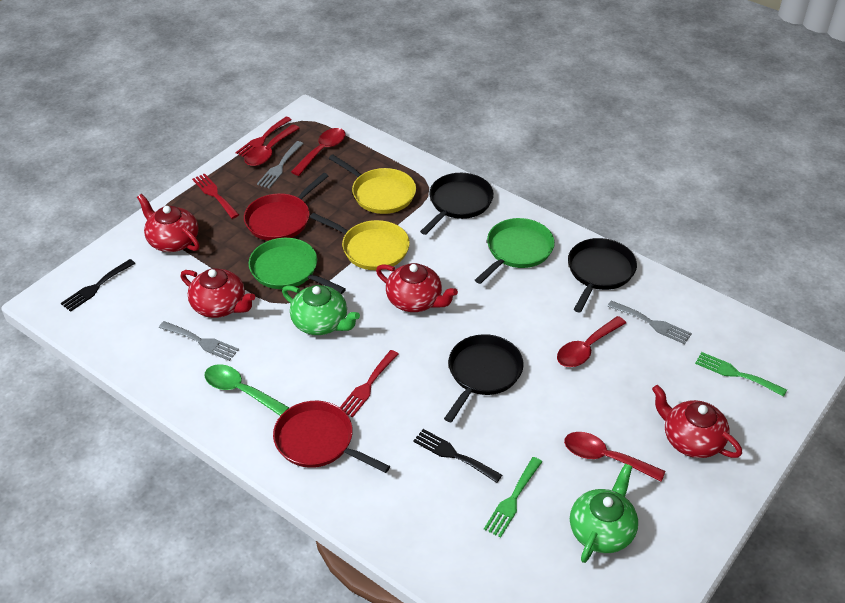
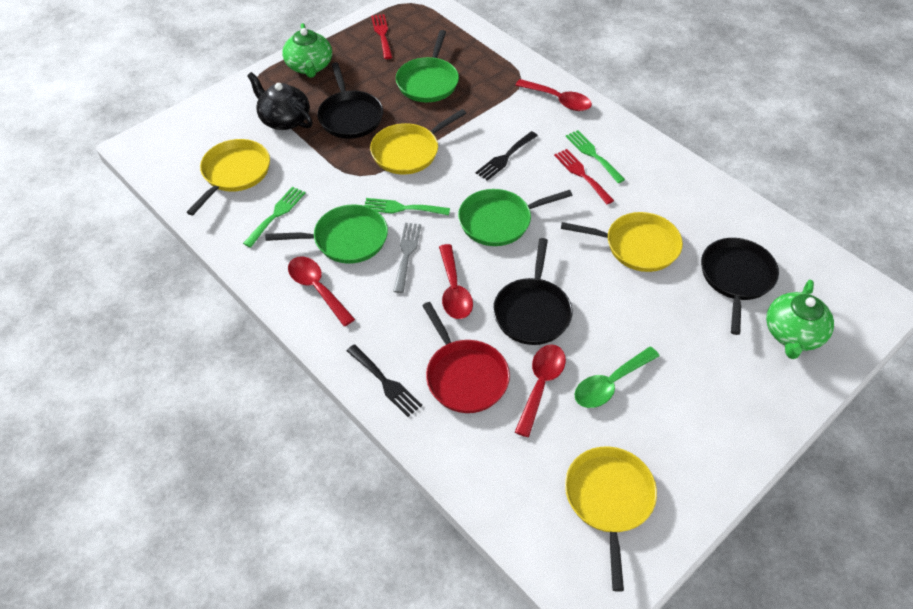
black teapot: 0 -> 1
green fork: 2 -> 3
green pan: 2 -> 3
grey fork: 3 -> 1
red fork: 3 -> 2
red pan: 2 -> 1
red teapot: 4 -> 0
yellow pan: 2 -> 4

